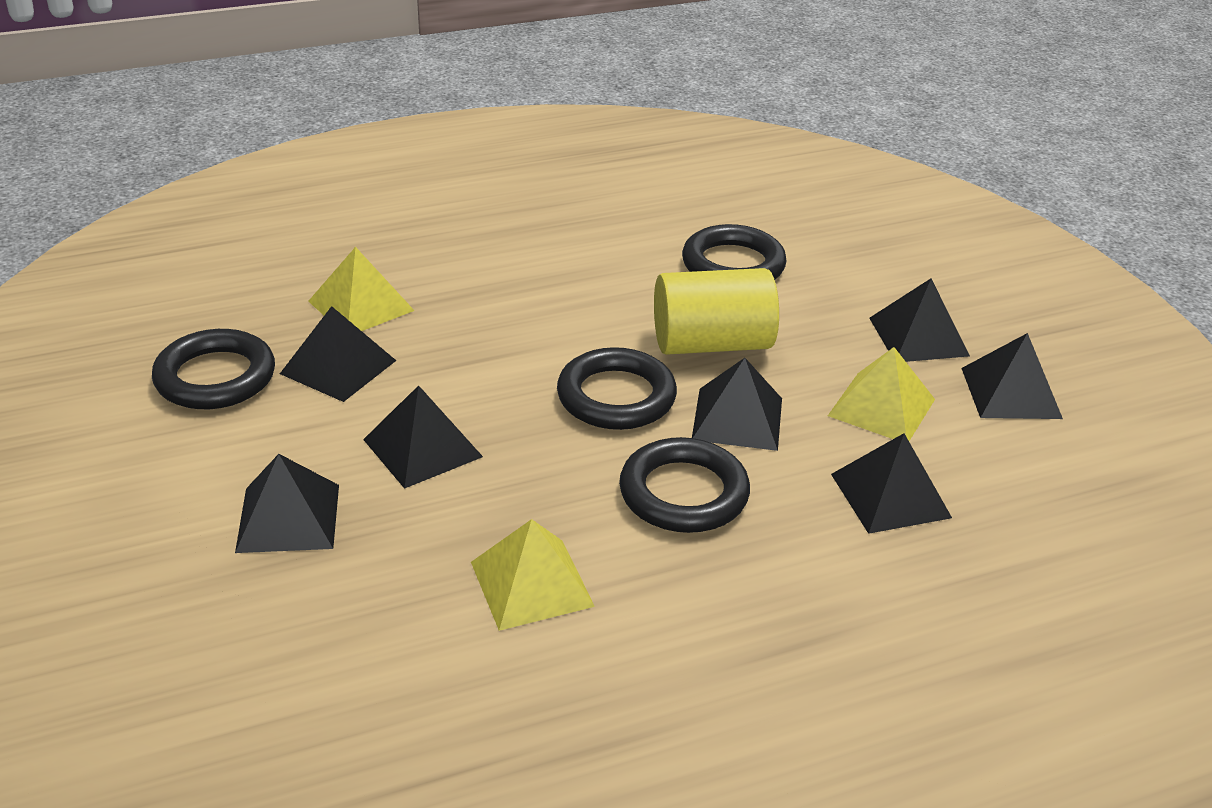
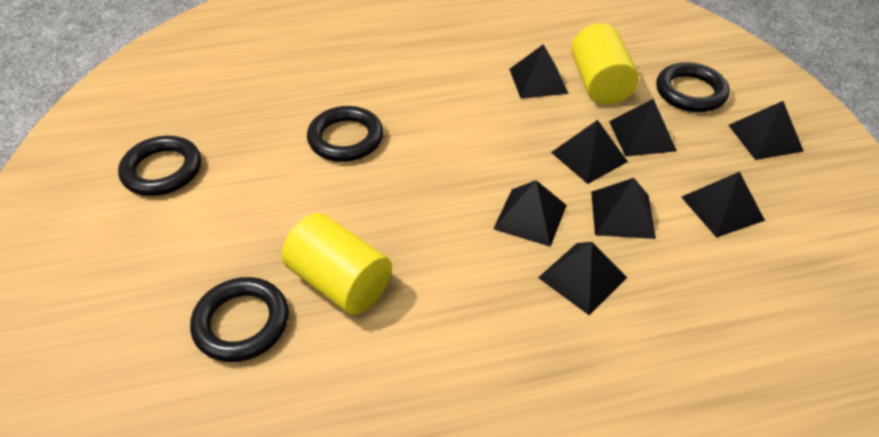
black pyramid: 7 -> 8
yellow cylinder: 1 -> 2
yellow pyramid: 3 -> 0

